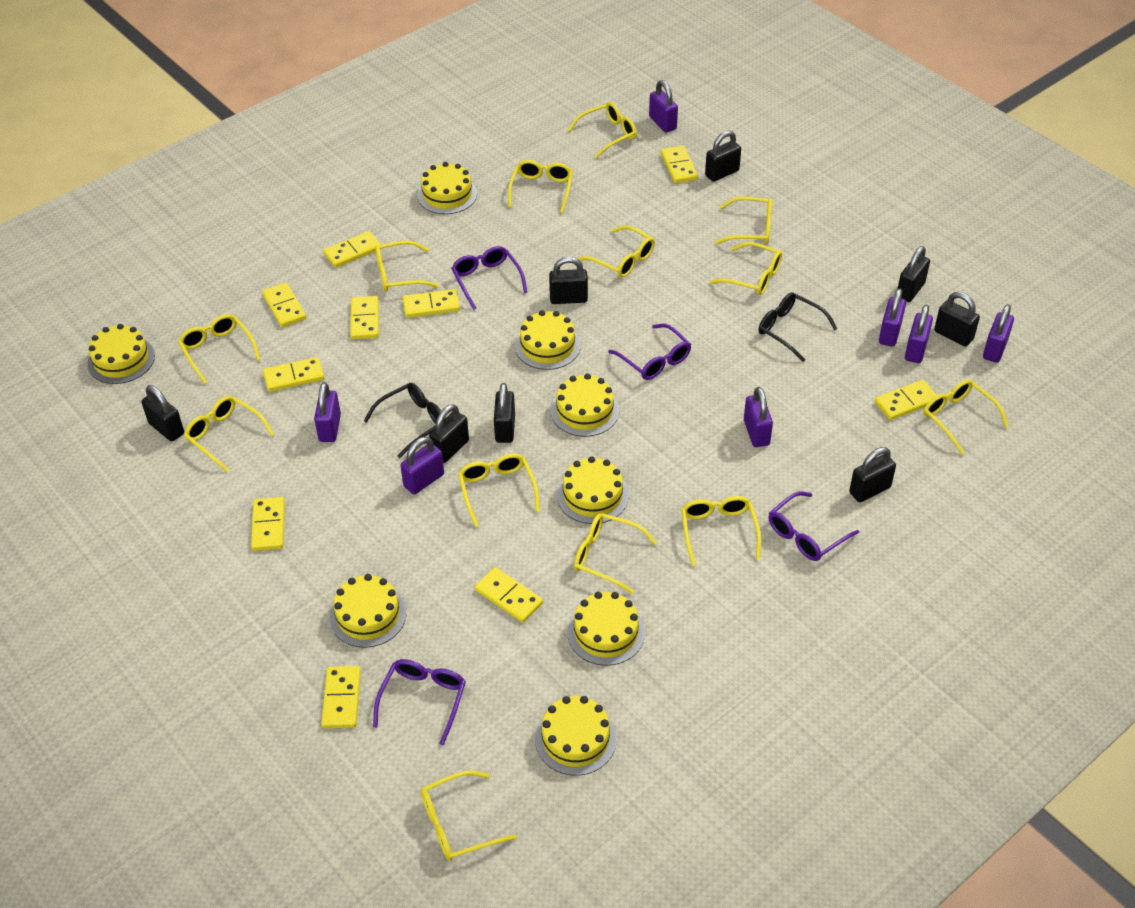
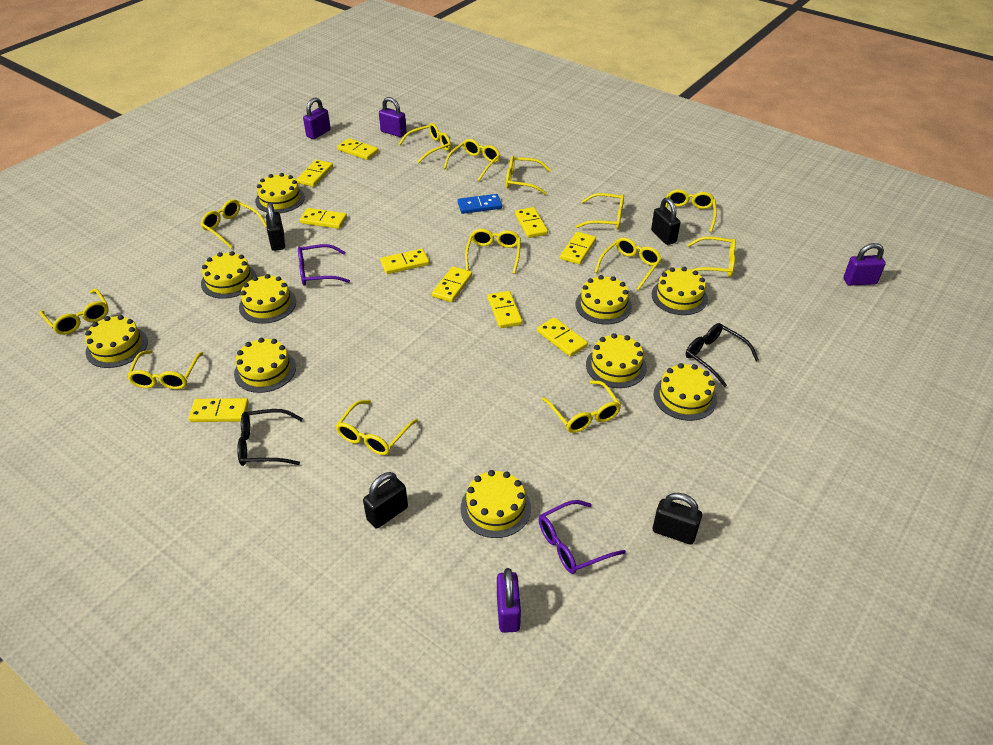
black padlock: 8 -> 4
blue domino: 0 -> 1
purple glasses: 4 -> 2
purple padlock: 7 -> 4
yellow cake: 8 -> 10

